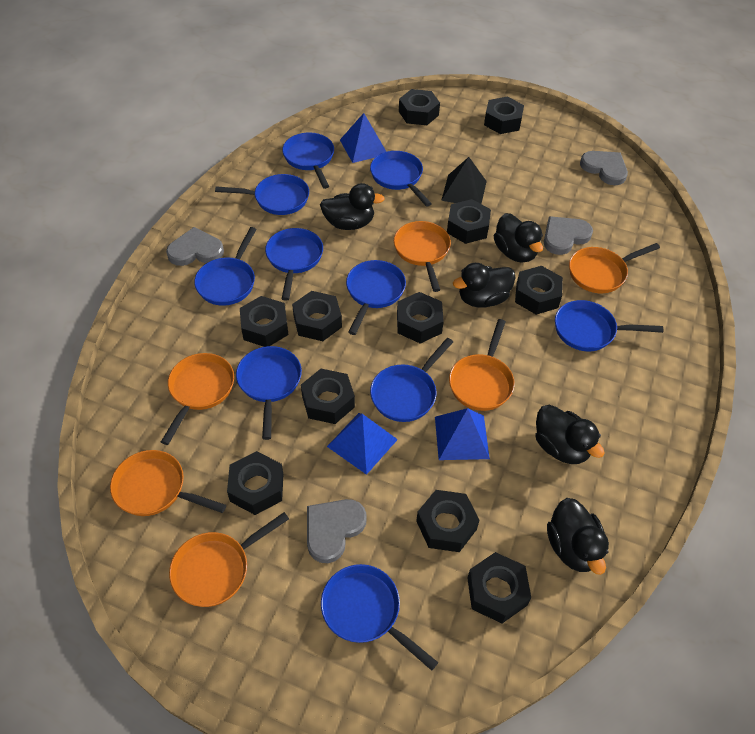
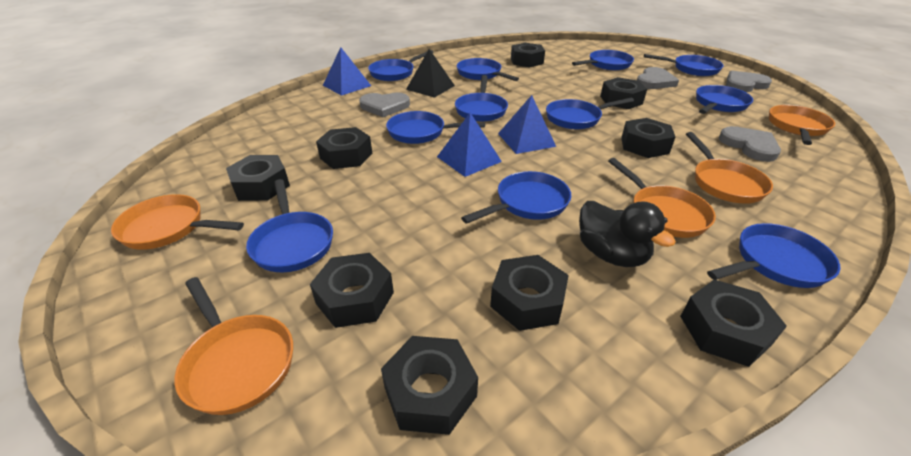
black duck: 5 -> 1
black nut: 11 -> 9
blue pan: 10 -> 11
orange pan: 6 -> 5

